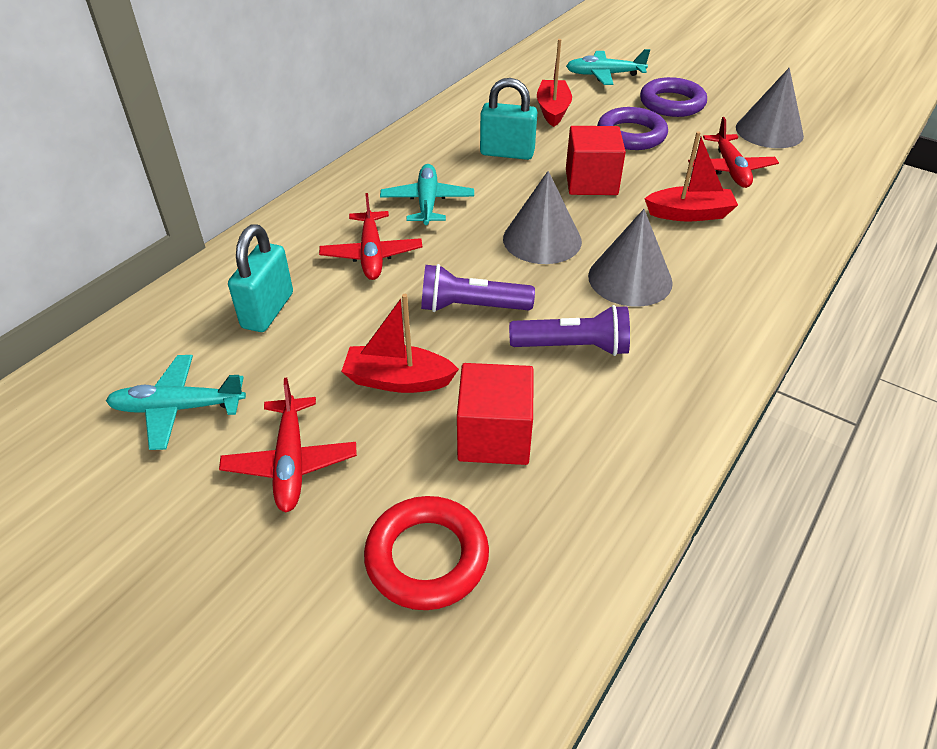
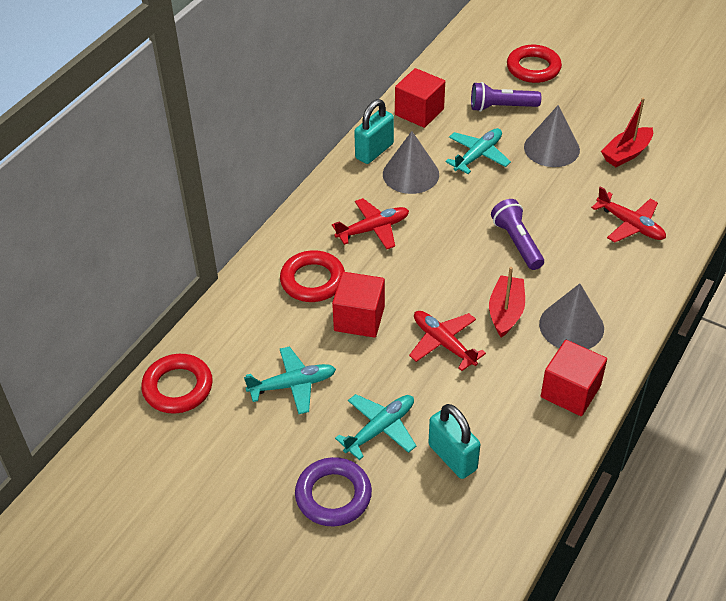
purple ring: 2 -> 1
red boat: 3 -> 2
red cube: 2 -> 3
red ring: 1 -> 3

